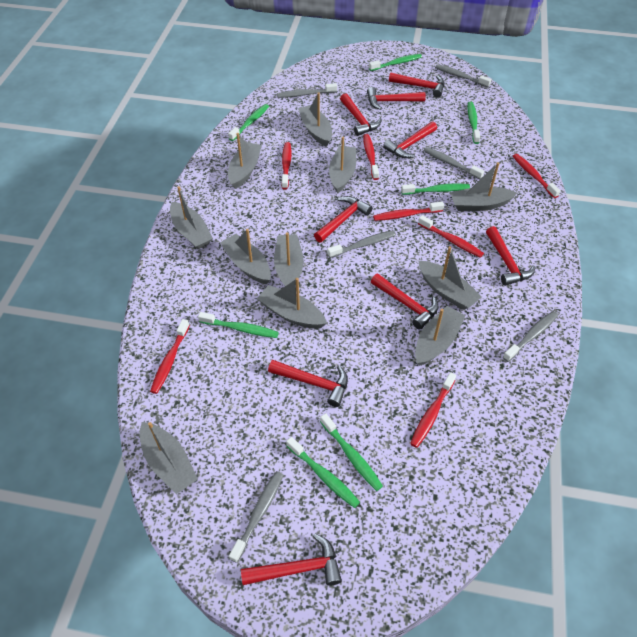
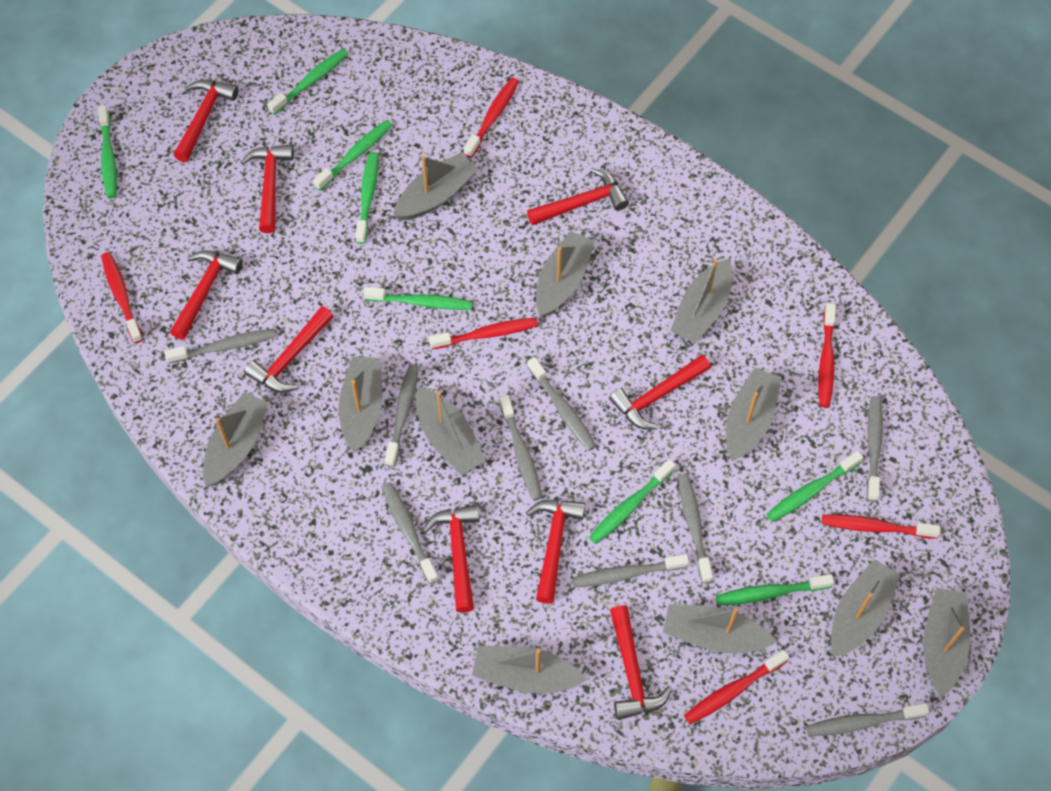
green toothbrush: 7 -> 8
grey toothbrush: 6 -> 9
red toothbrush: 7 -> 6

